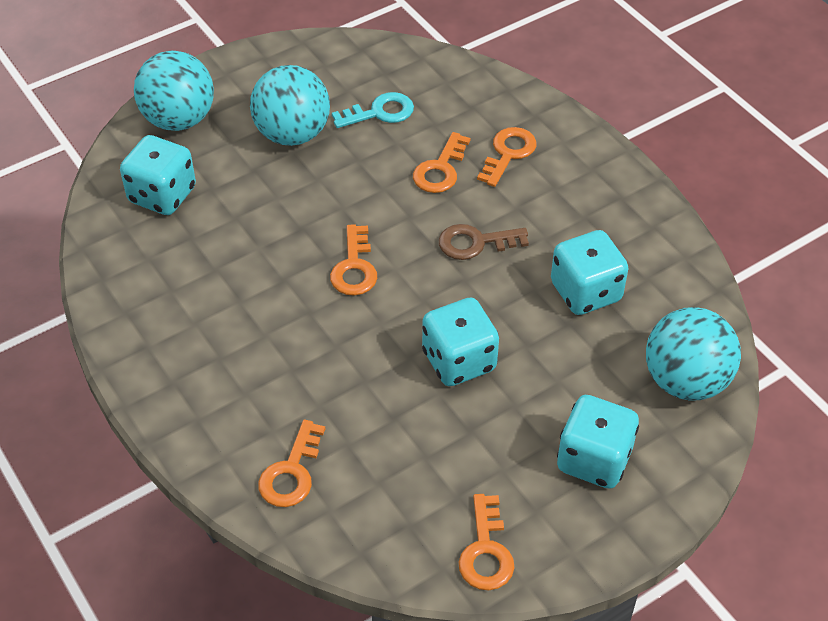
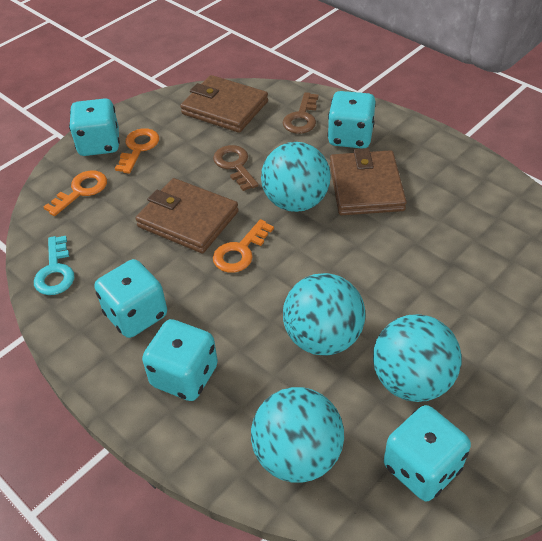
brown key: 1 -> 2
brown wallet: 0 -> 3
orange key: 5 -> 3
turquoise ball: 3 -> 4
turquoise dice: 4 -> 5

